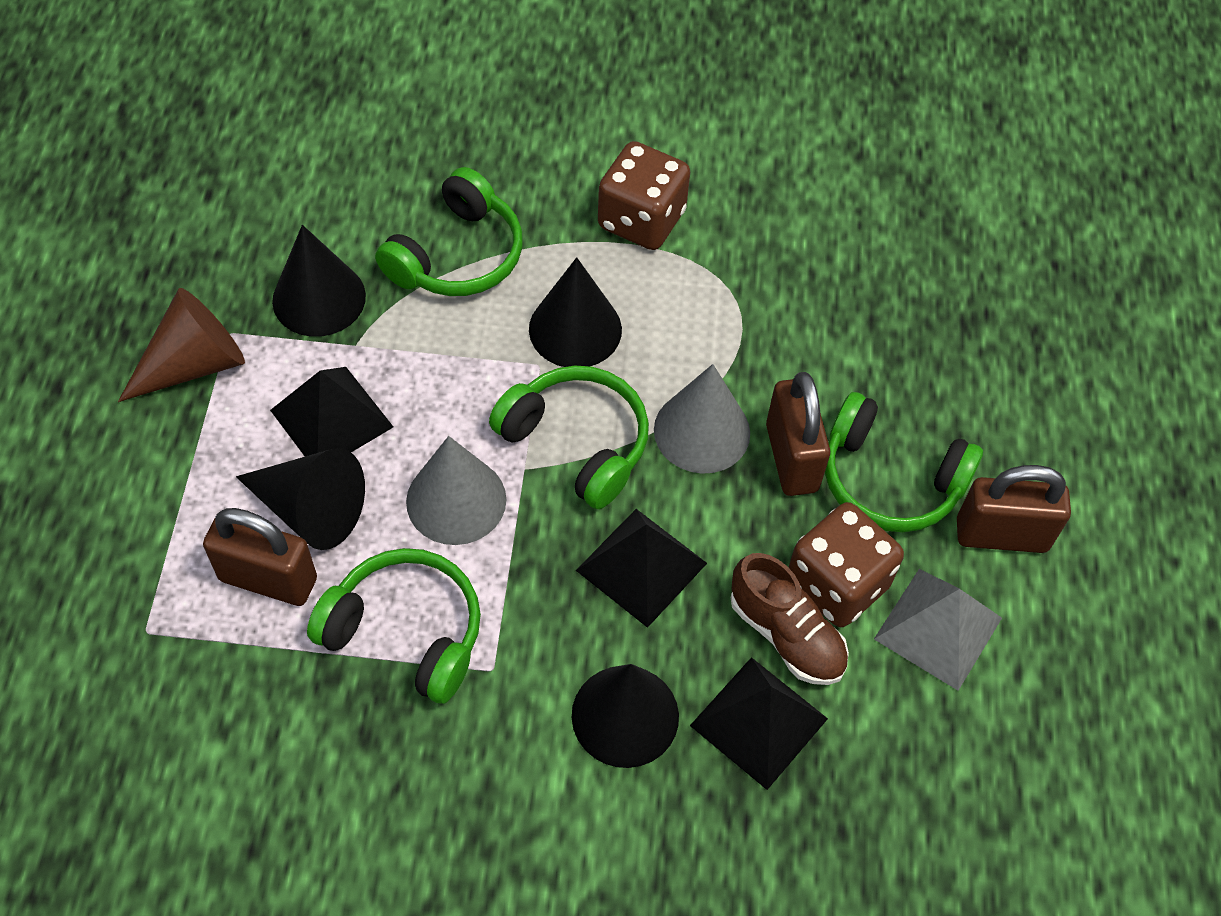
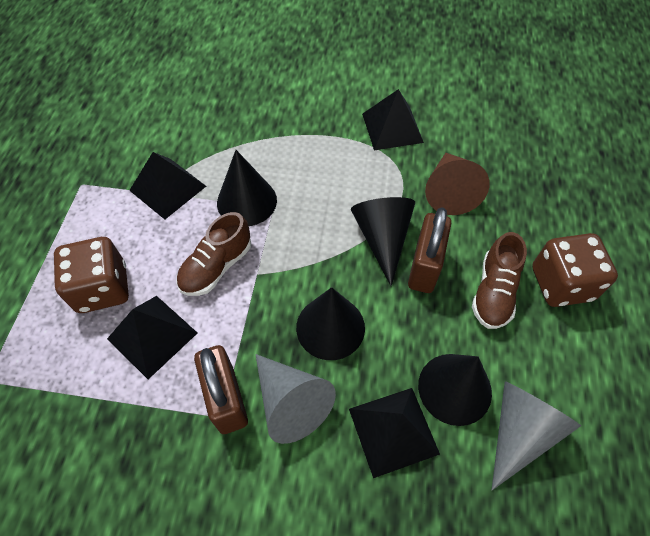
black pyramid: 3 -> 4
brown padlock: 3 -> 2
brown shoe: 1 -> 2
green headphones: 4 -> 0
grey pyramid: 1 -> 0

